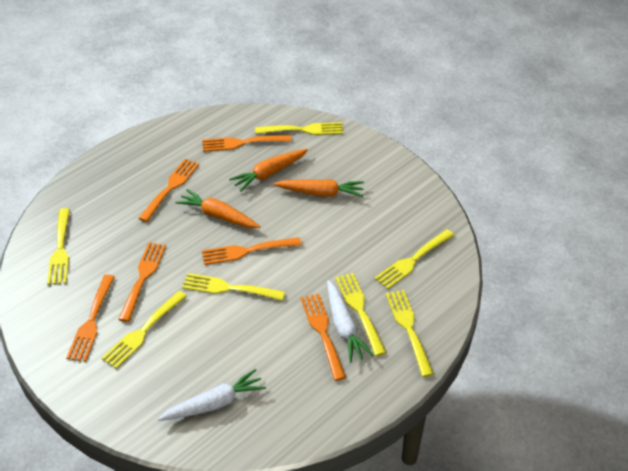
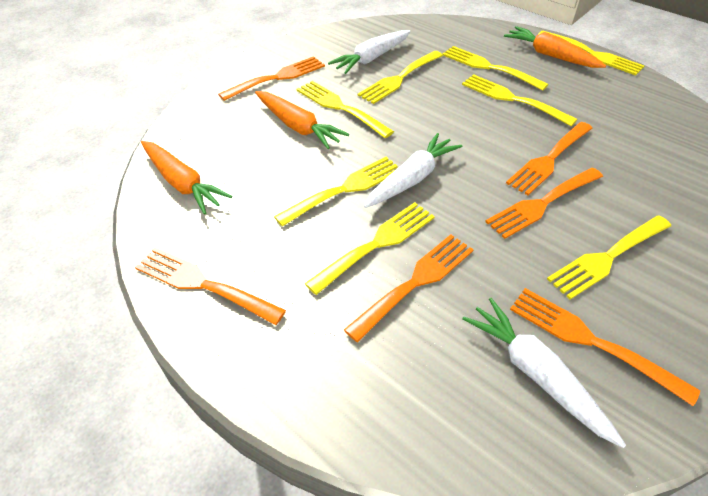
white carrot: 2 -> 3
yellow fork: 7 -> 8

